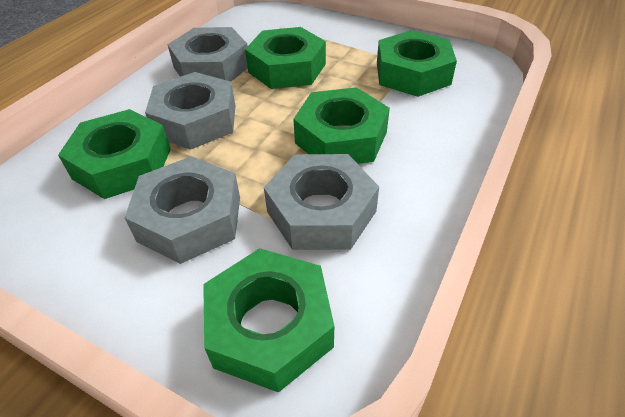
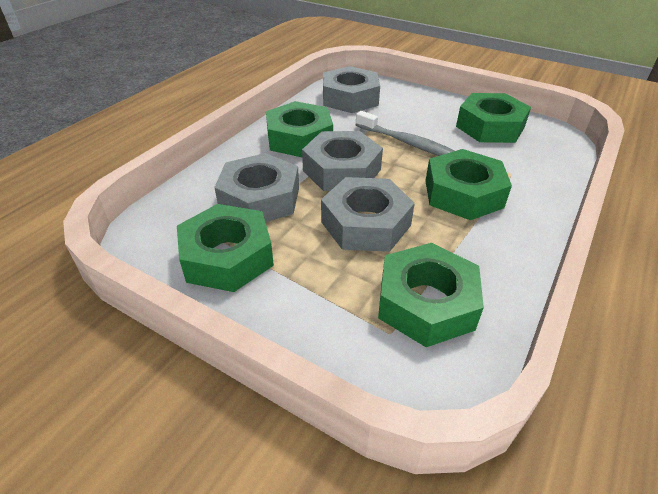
grey toothbrush: 0 -> 1

